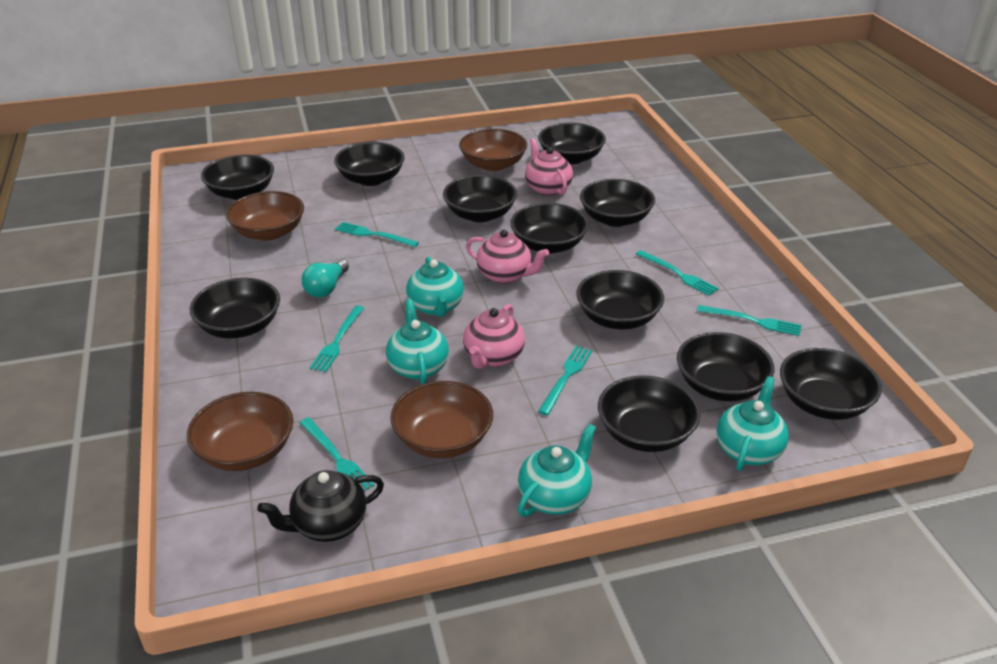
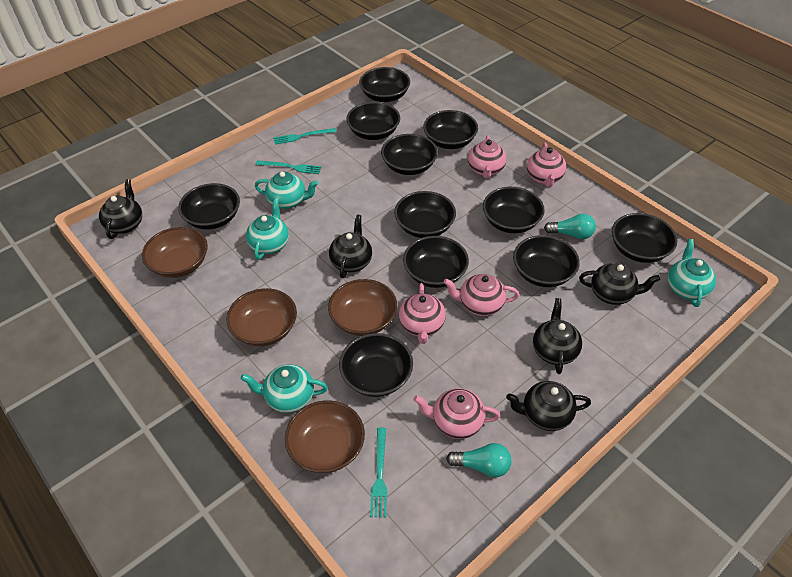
black teapot: 1 -> 5
pink teapot: 3 -> 5
turquoise fork: 6 -> 3
turquoise light bulb: 1 -> 2

